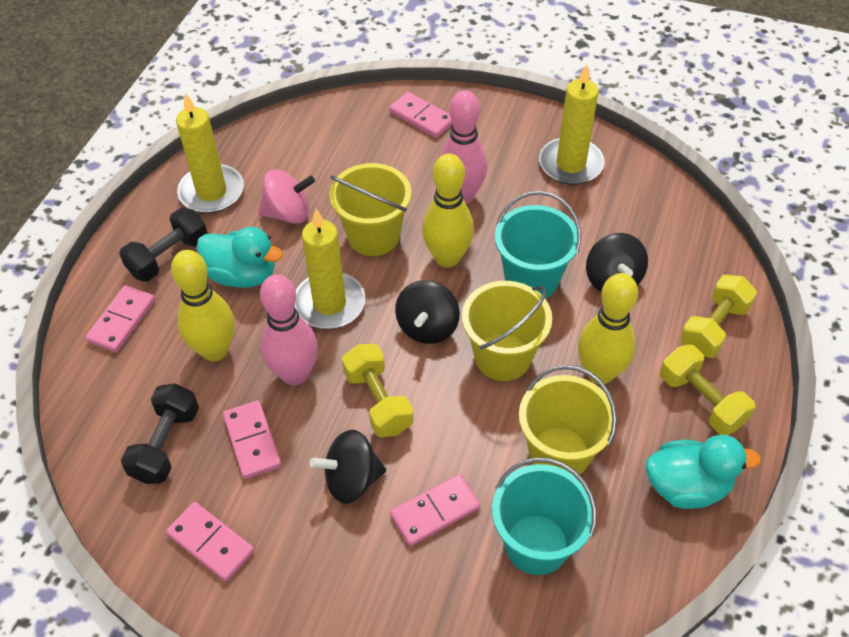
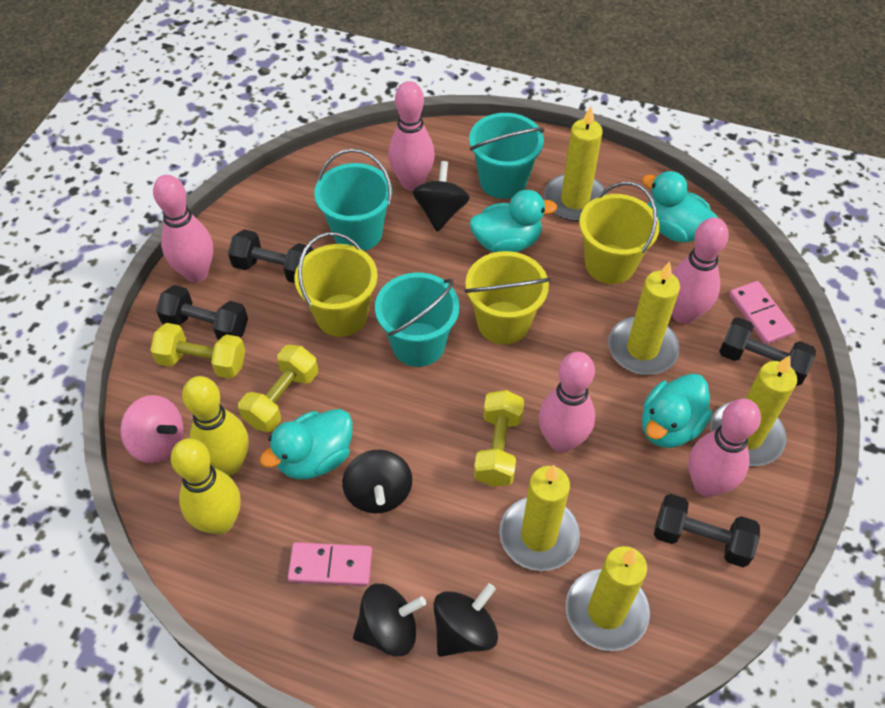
black dumbbell: 2 -> 4
black spinning top: 3 -> 4
pink bowling pin: 2 -> 5
pink domino: 5 -> 2
turquoise bucket: 2 -> 3
turquoise duck: 2 -> 4
yellow bowling pin: 3 -> 2
yellow candle: 3 -> 5

